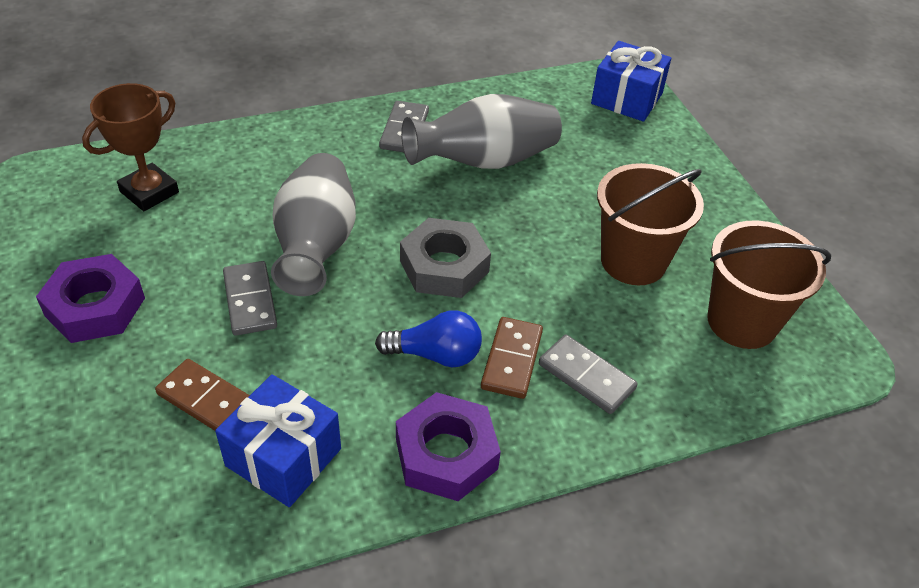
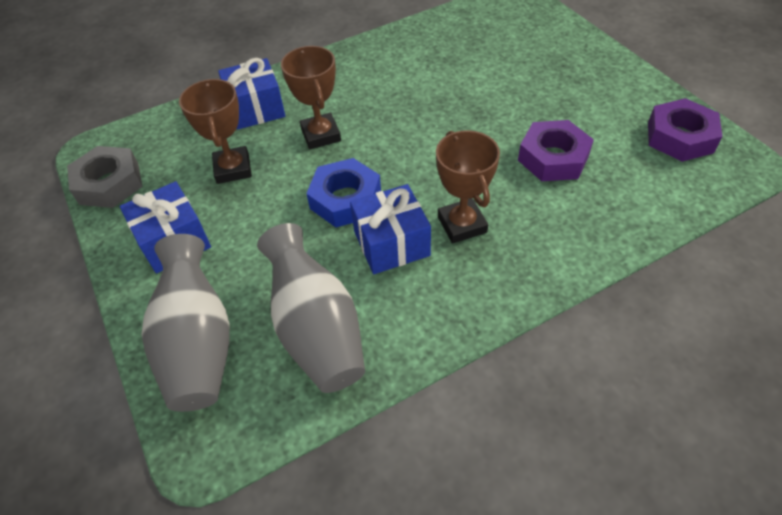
blue gift: 2 -> 3
blue light bulb: 1 -> 0
blue nut: 0 -> 1
brown bucket: 2 -> 0
brown domino: 2 -> 0
brown trophy: 1 -> 3
grey domino: 3 -> 0

